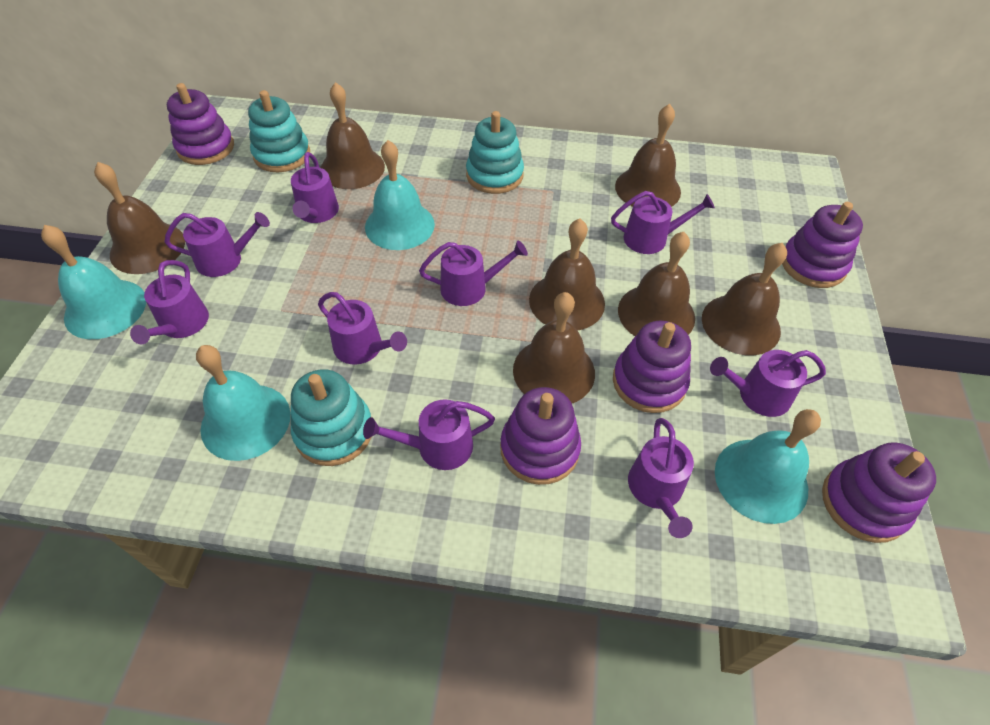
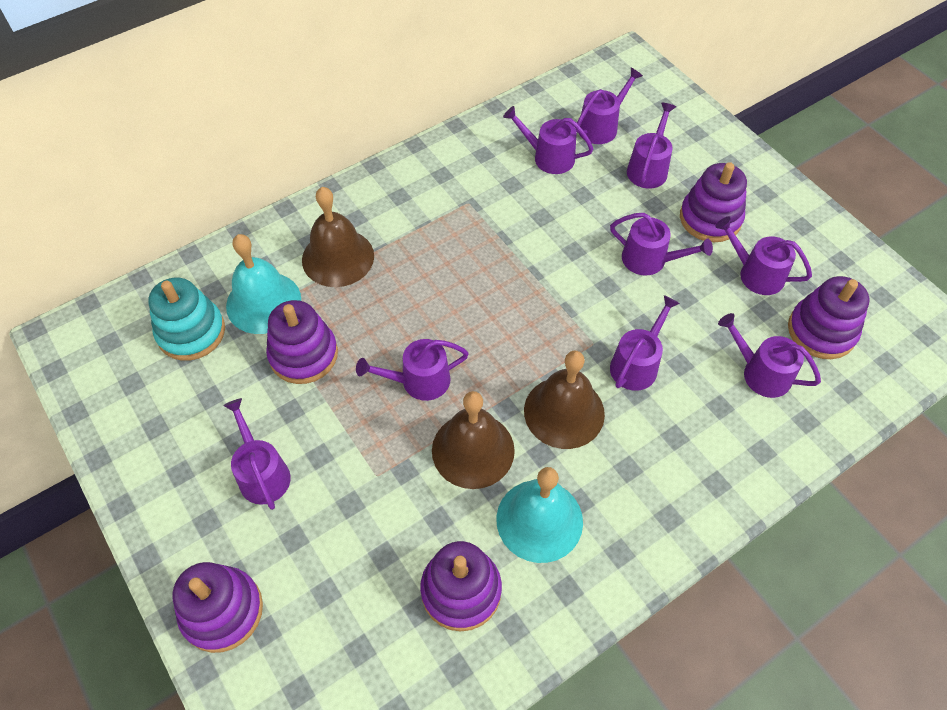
brown bell: 7 -> 3
turquoise bell: 4 -> 2
turquoise stacking toy: 3 -> 1

